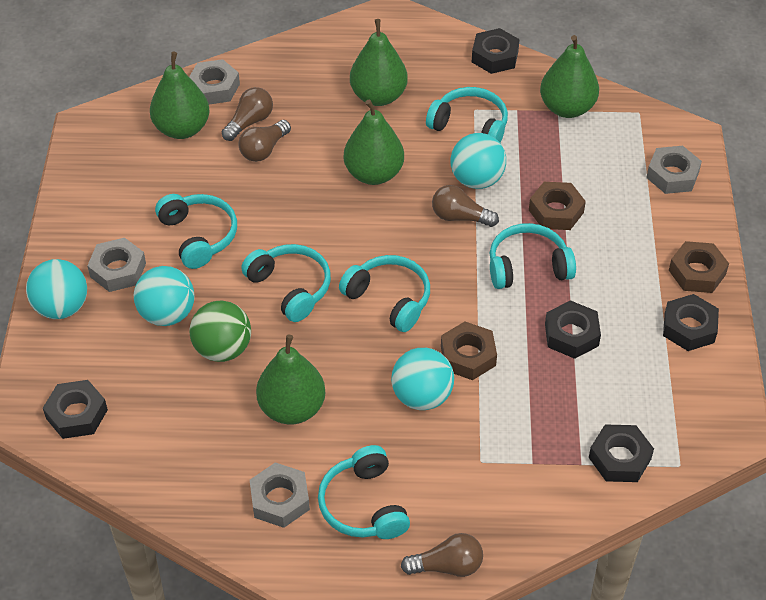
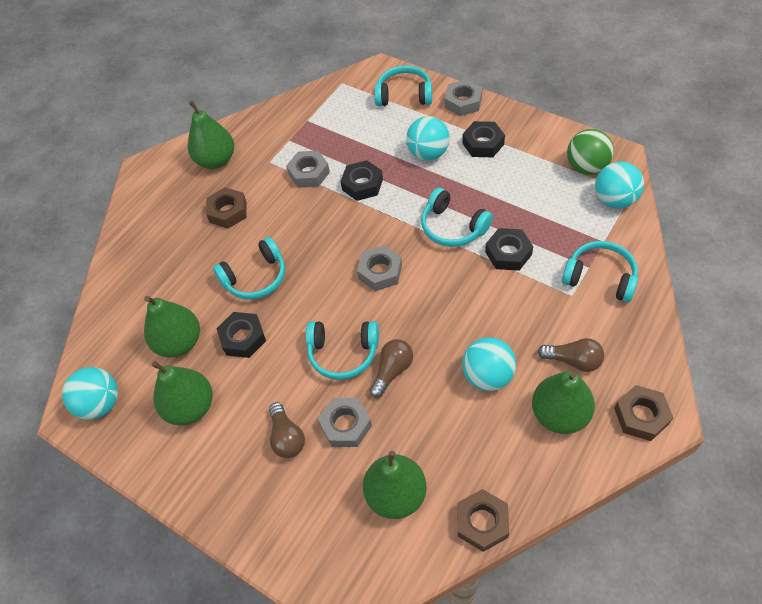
black nut: 5 -> 4
brown light bulb: 4 -> 3
turquoise headphones: 6 -> 5

